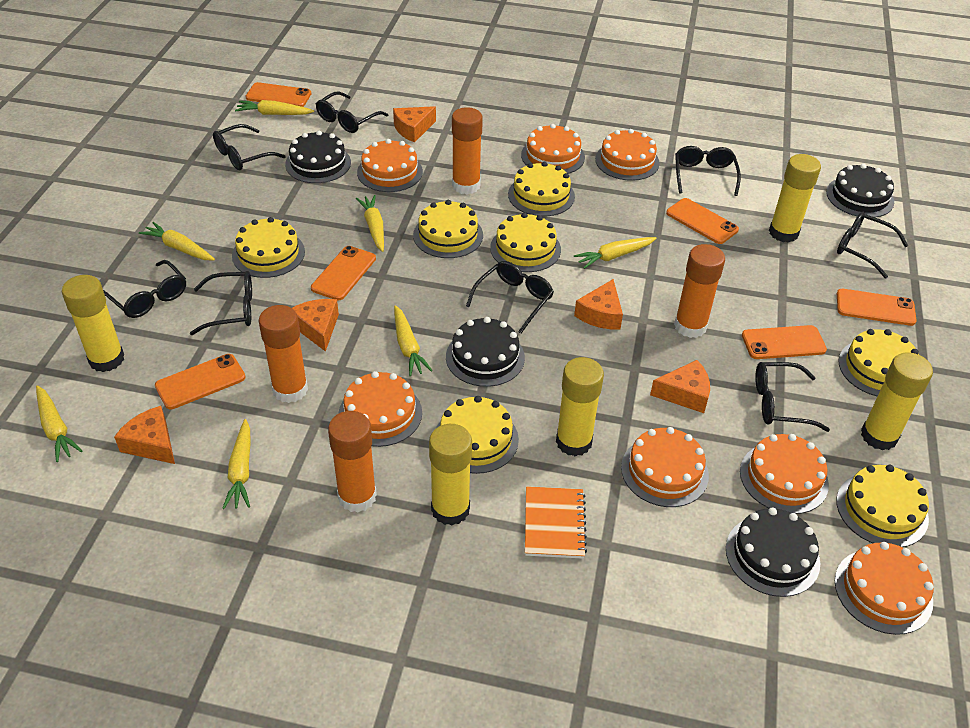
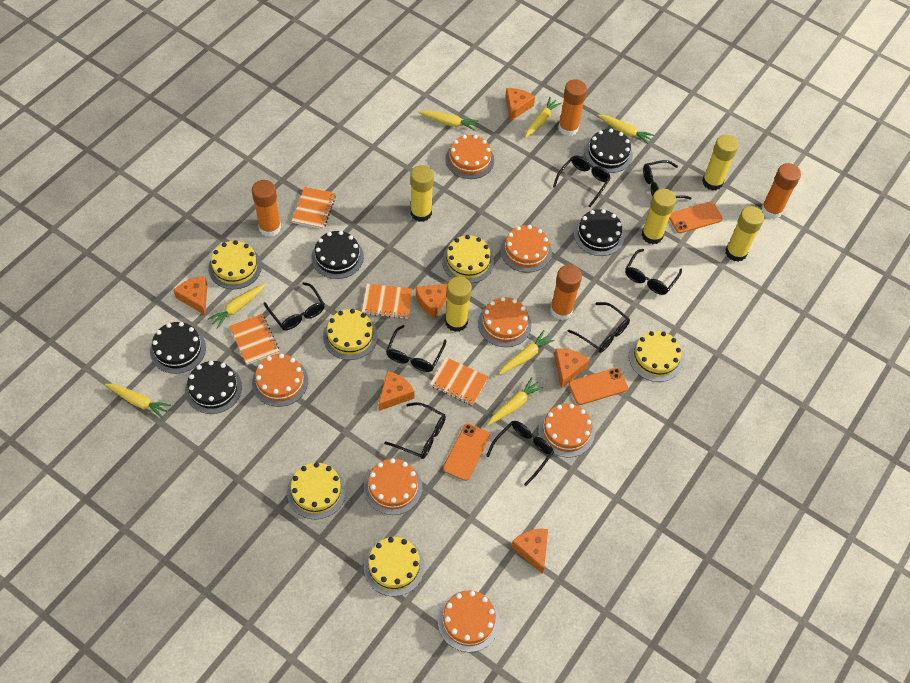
black cake: 4 -> 5
orange cheese: 5 -> 6
orange notebook: 1 -> 4
orange phone: 6 -> 3
yellow cake: 7 -> 6

